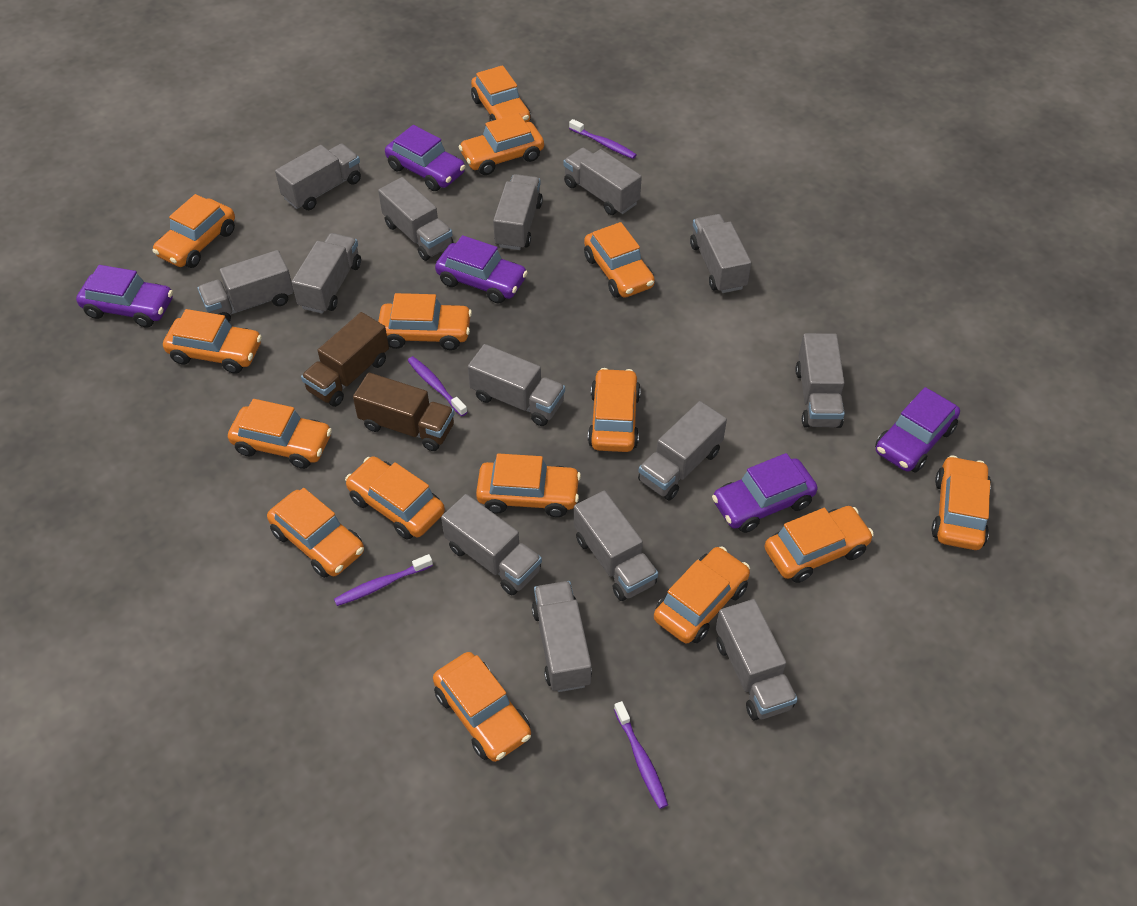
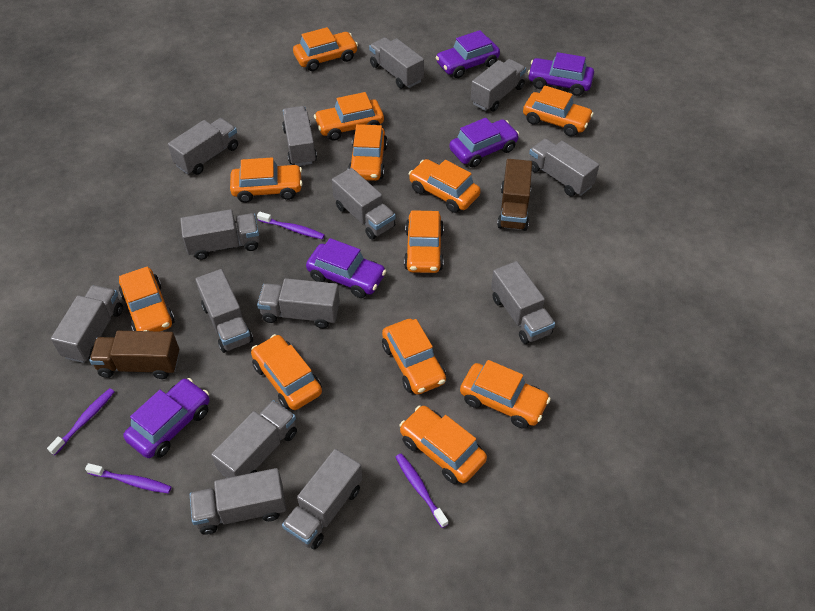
orange car: 15 -> 12

